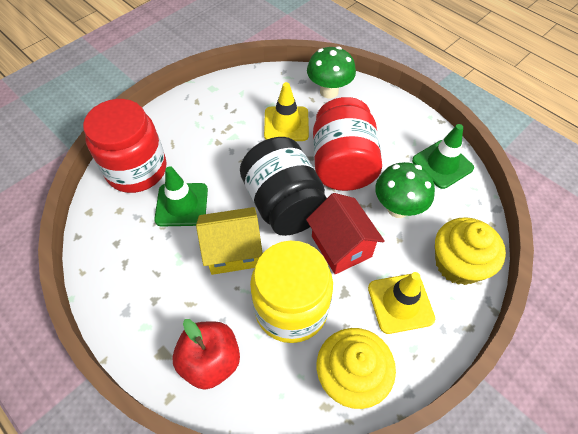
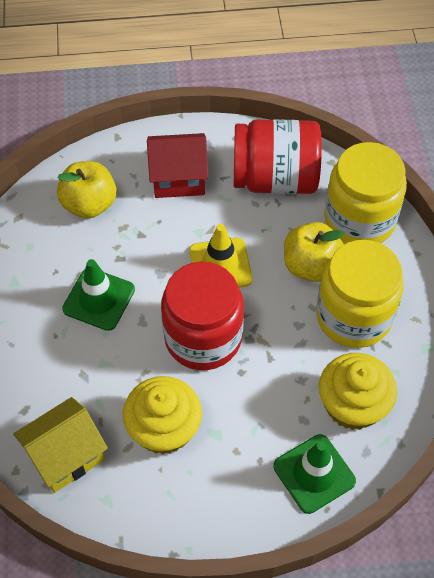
black jar: 1 -> 0
green mushroom: 2 -> 0
red apple: 1 -> 0
yellow apple: 0 -> 2
yellow jar: 1 -> 2
yellow traffic cone: 2 -> 1

